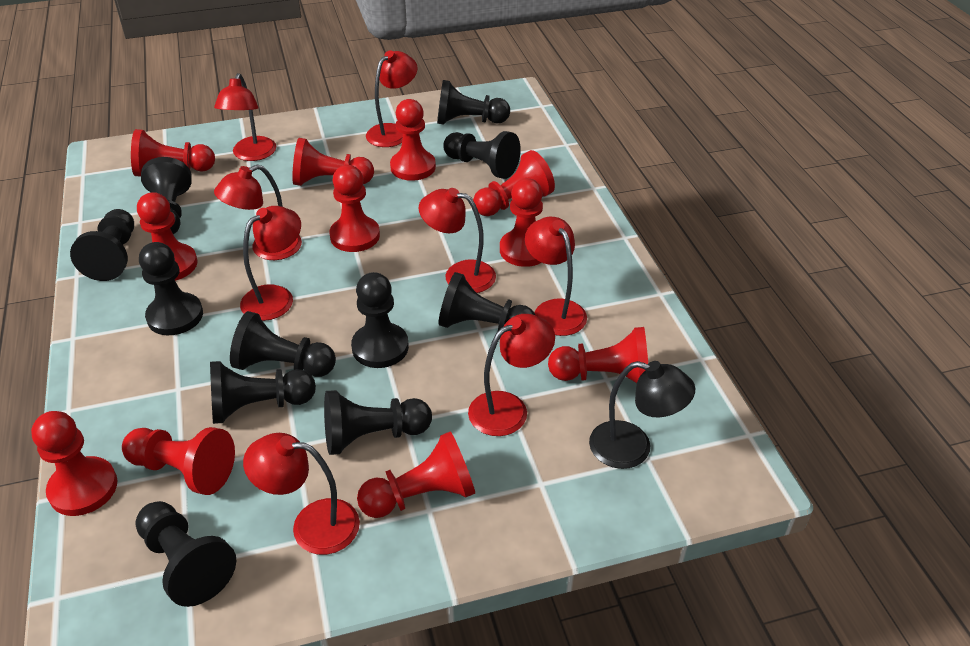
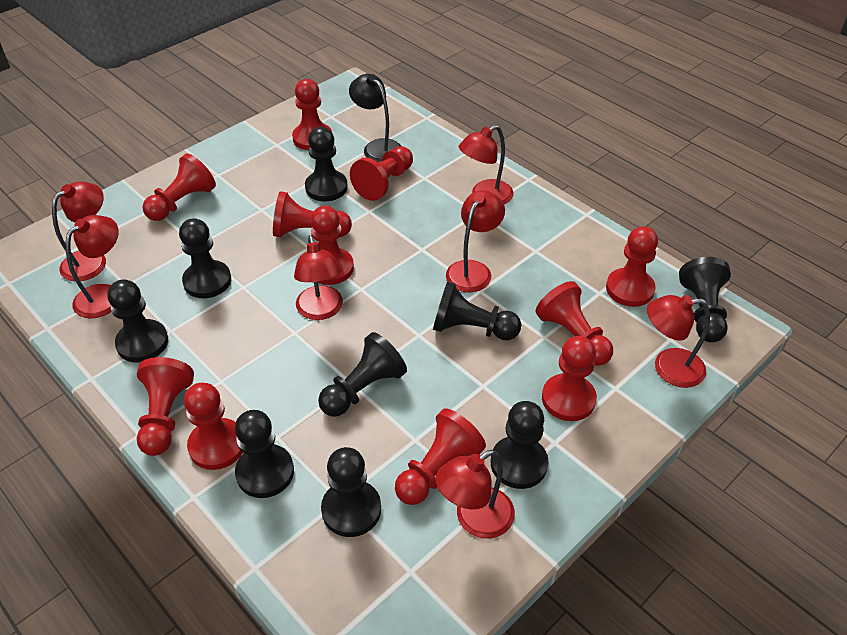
black pawn: 11 -> 9
red lamp: 8 -> 7

